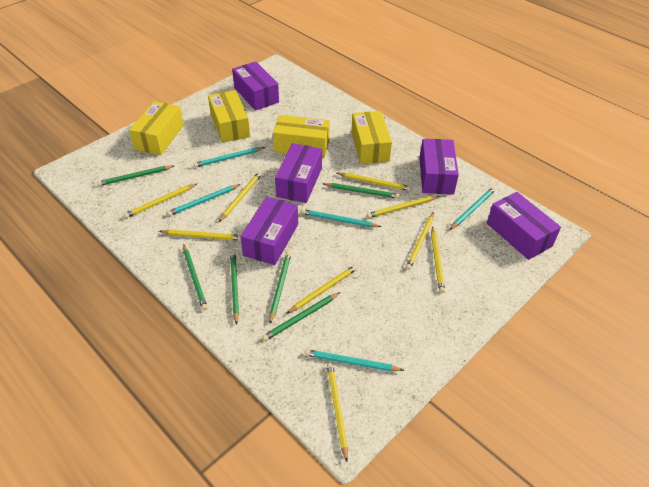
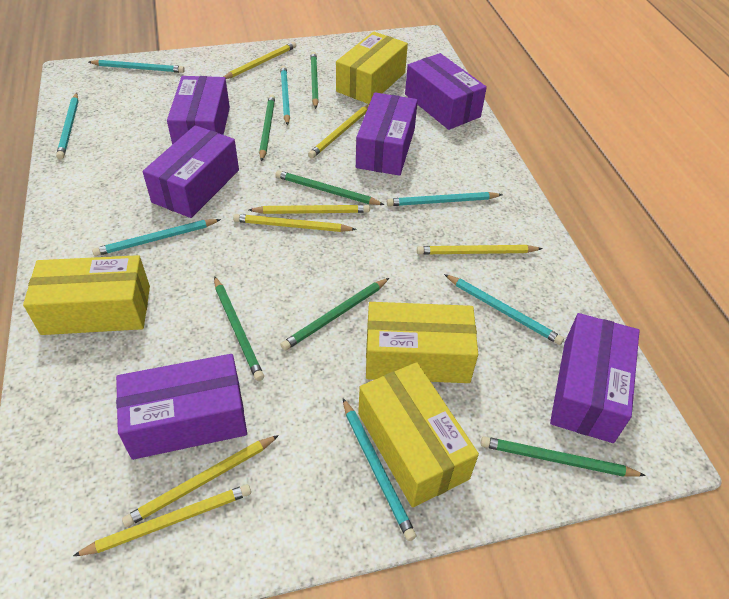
purple box: 5 -> 6
turquoise pencil: 5 -> 7
yellow pencil: 9 -> 7

